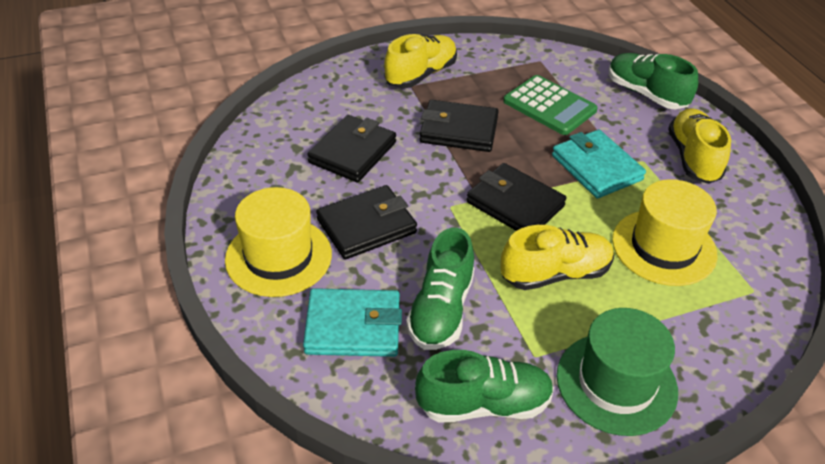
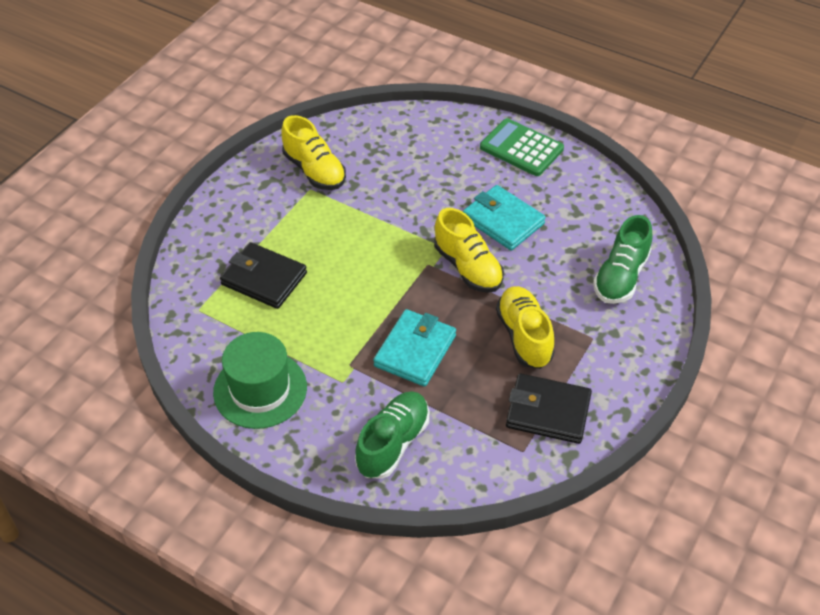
black wallet: 4 -> 2
green shoe: 3 -> 2
yellow hat: 2 -> 0

